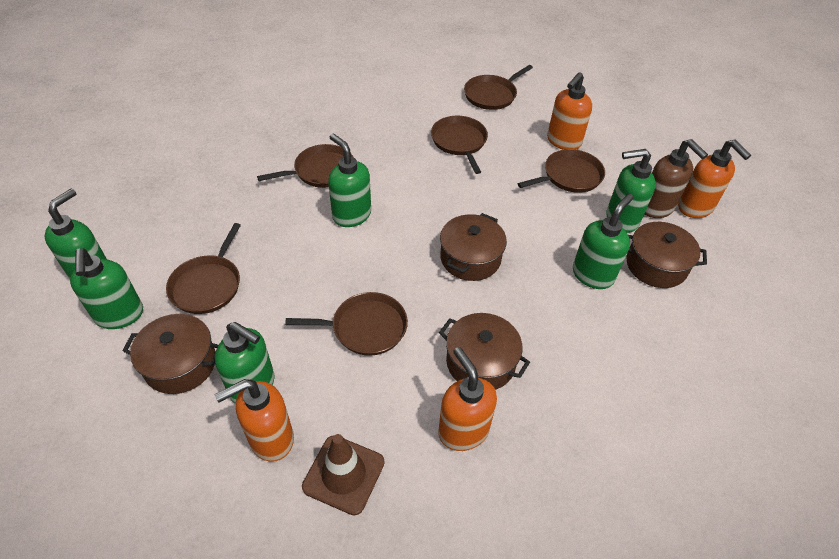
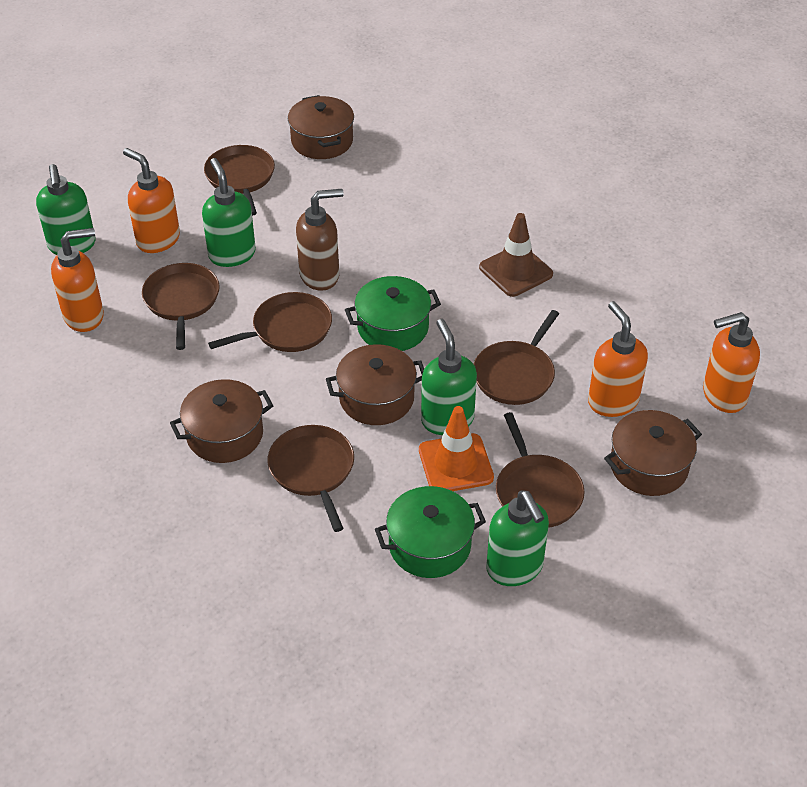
green pot: 0 -> 2
green soap dispenser: 6 -> 4
orange traffic cone: 0 -> 1

